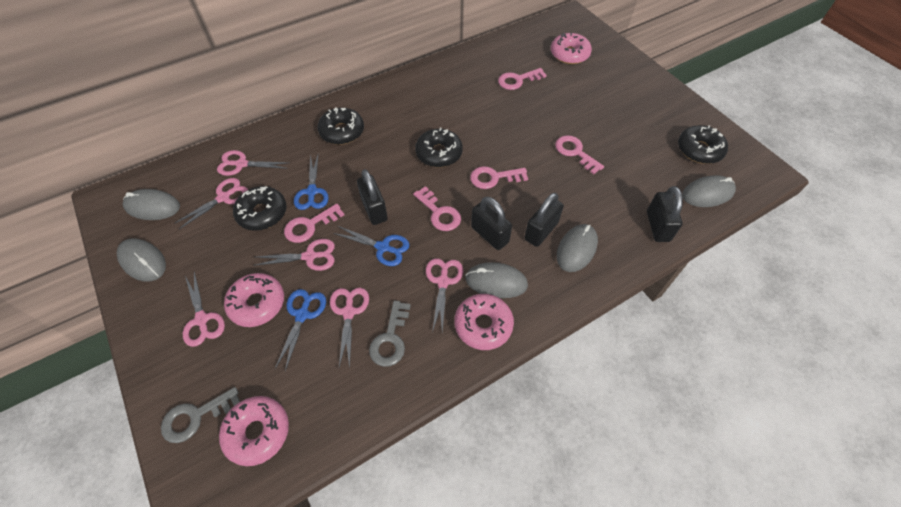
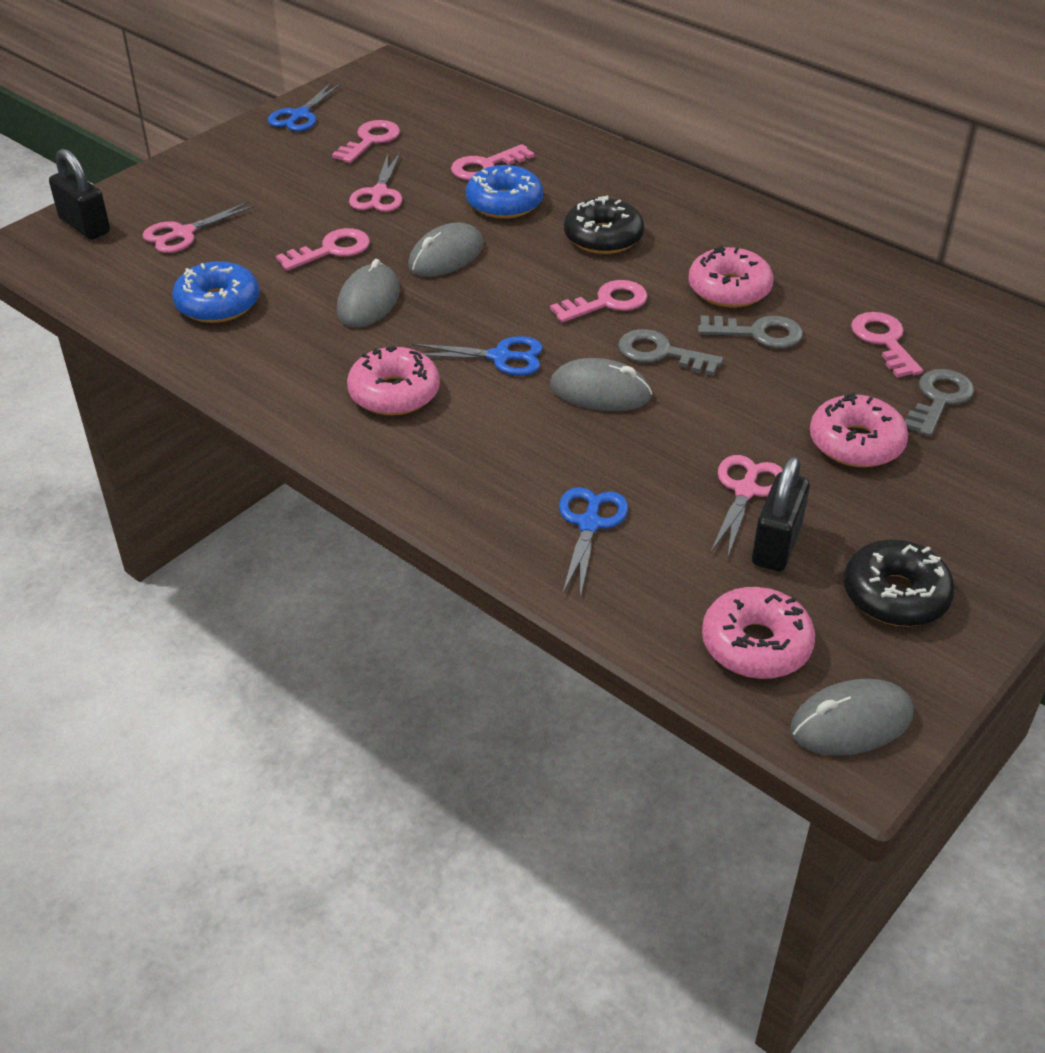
black donut: 4 -> 2
black padlock: 4 -> 2
blue donut: 0 -> 2
grey key: 2 -> 3
grey mouse: 5 -> 4
pink scissors: 6 -> 3

